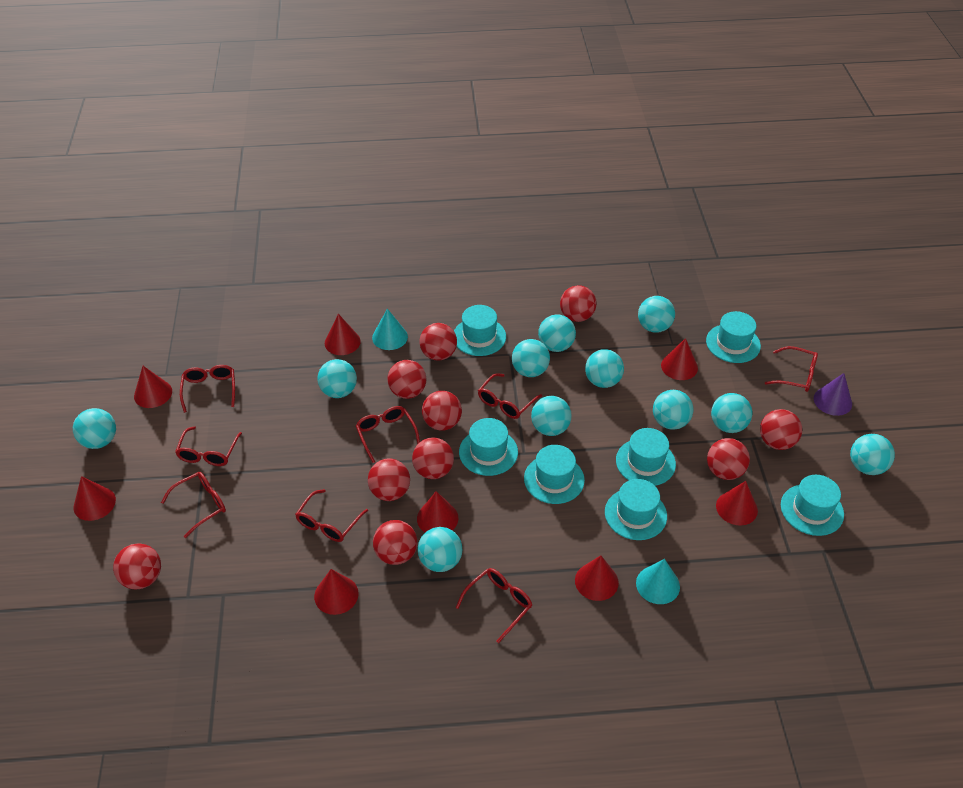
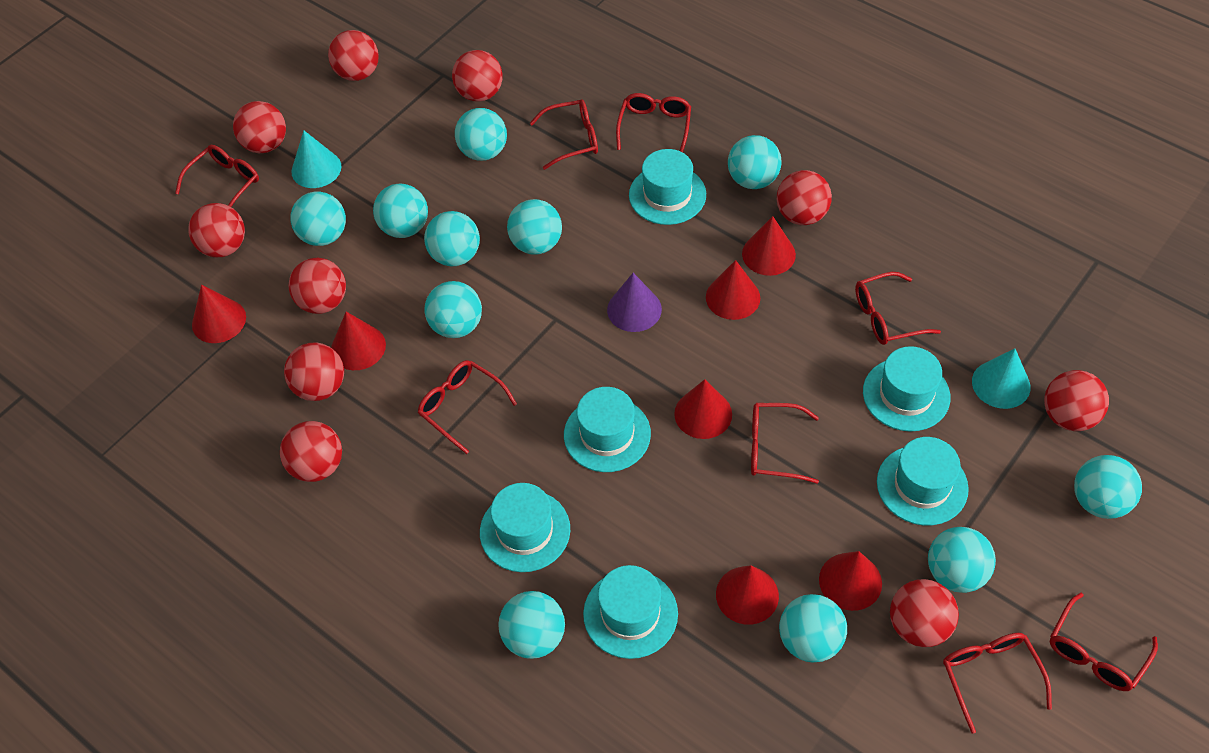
red cone: 8 -> 7
turquoise hat: 7 -> 6

